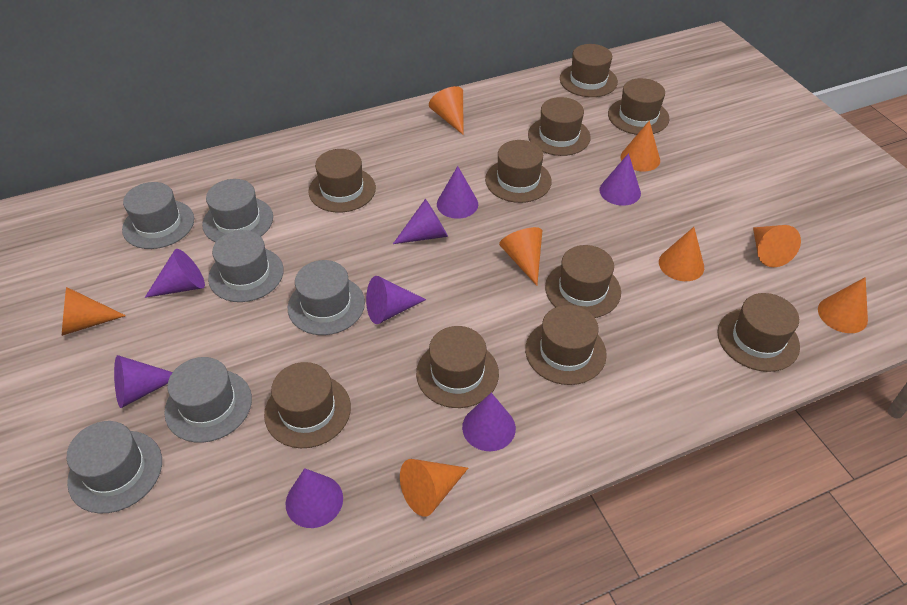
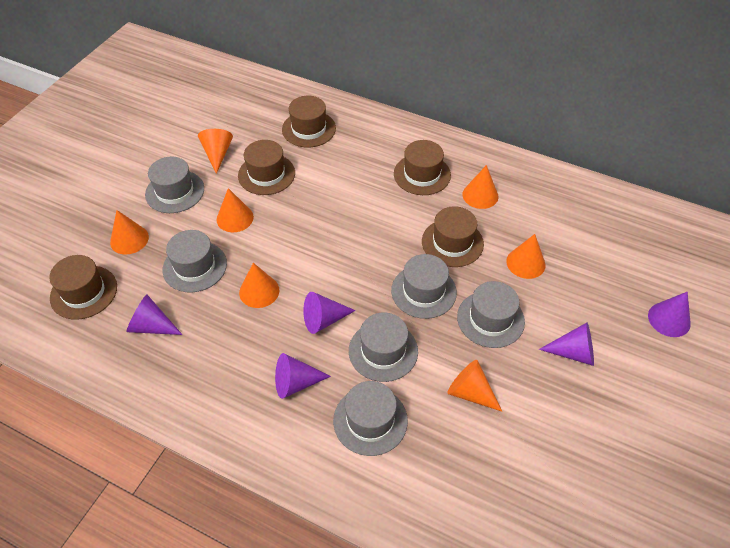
brown hat: 10 -> 5
orange cone: 8 -> 7
purple cone: 8 -> 5

